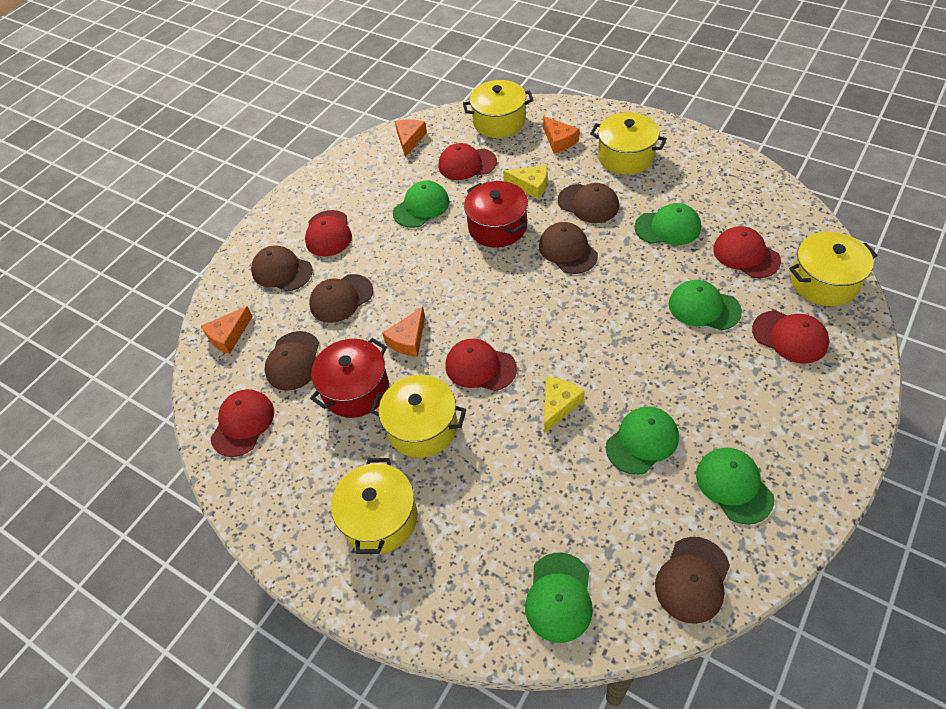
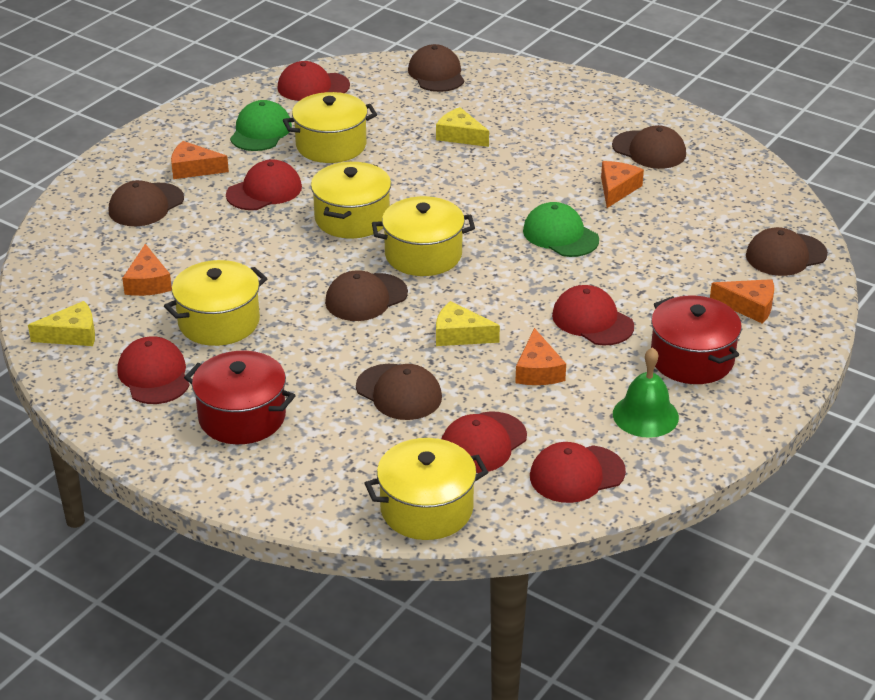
green bell: 0 -> 1
green cap: 6 -> 2
orange cheese: 4 -> 5
yellow cheese: 2 -> 3

